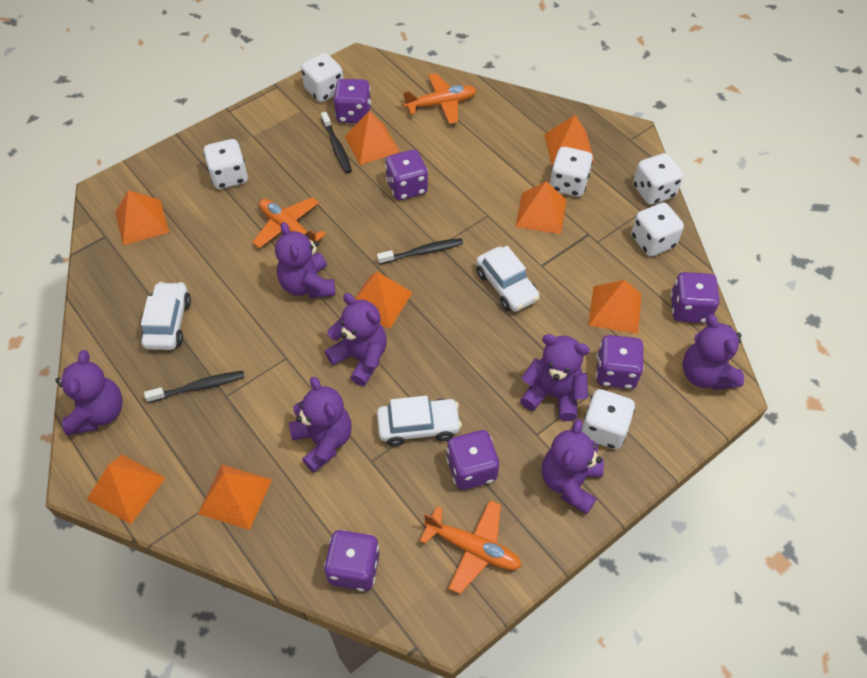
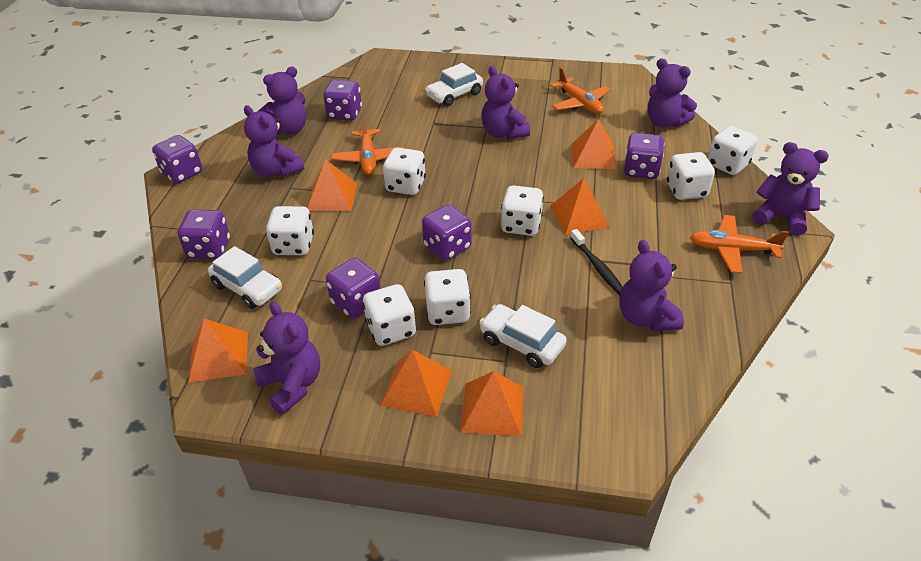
black toothbrush: 3 -> 1
orange pyramid: 8 -> 6
white dice: 6 -> 7

